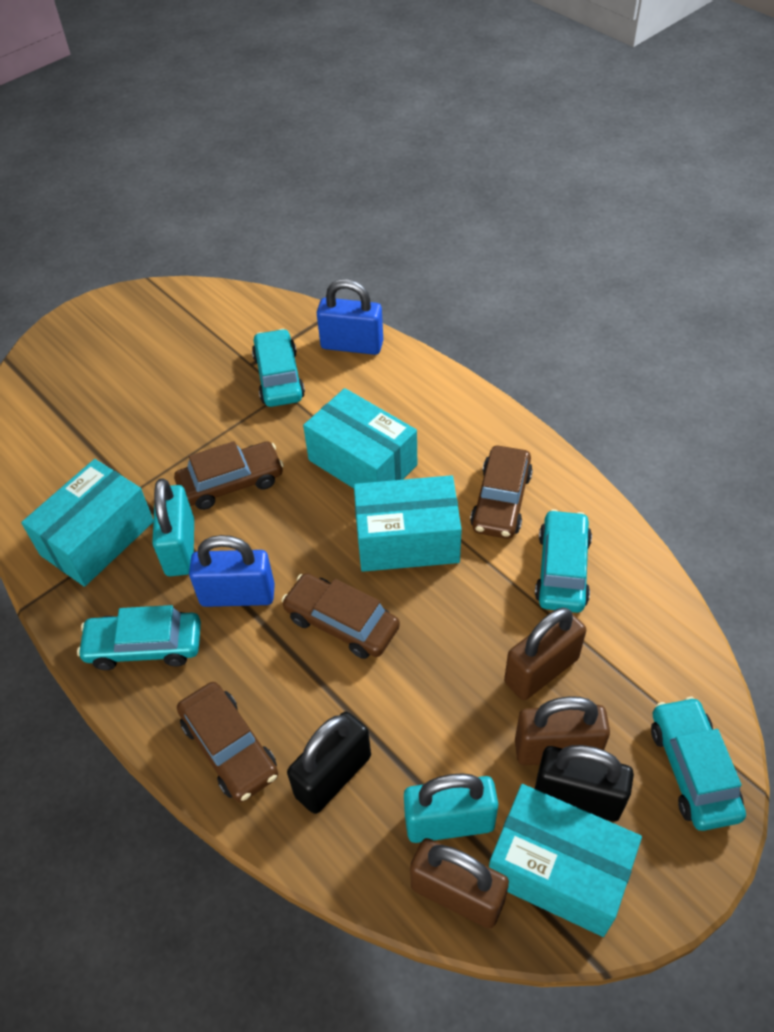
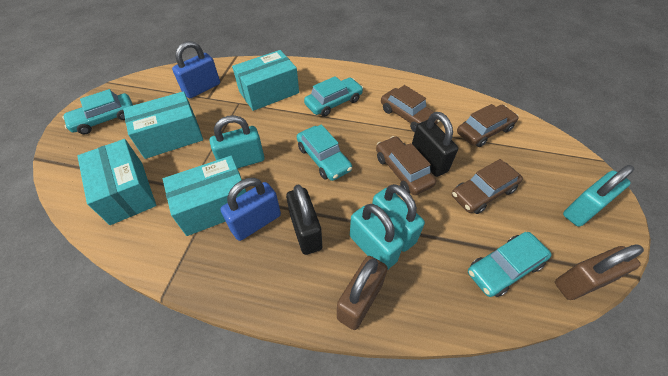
brown padlock: 3 -> 2
turquoise padlock: 2 -> 4

